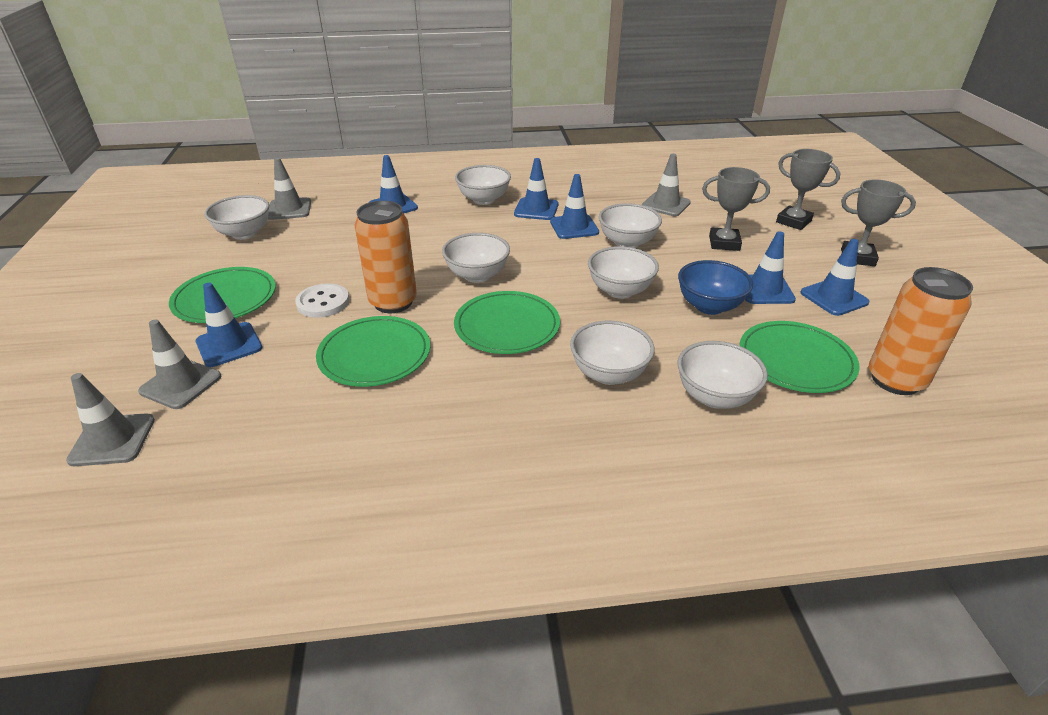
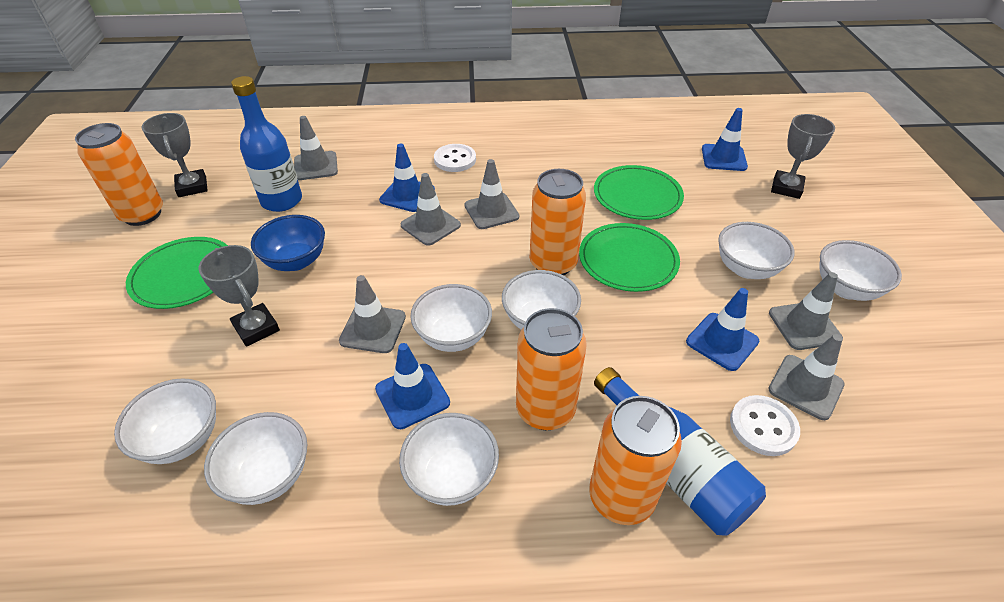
blue bottle: 0 -> 2
blue traffic cone: 6 -> 4
green plate: 4 -> 3
grey traffic cone: 4 -> 6
orange can: 2 -> 4
white button: 1 -> 2

